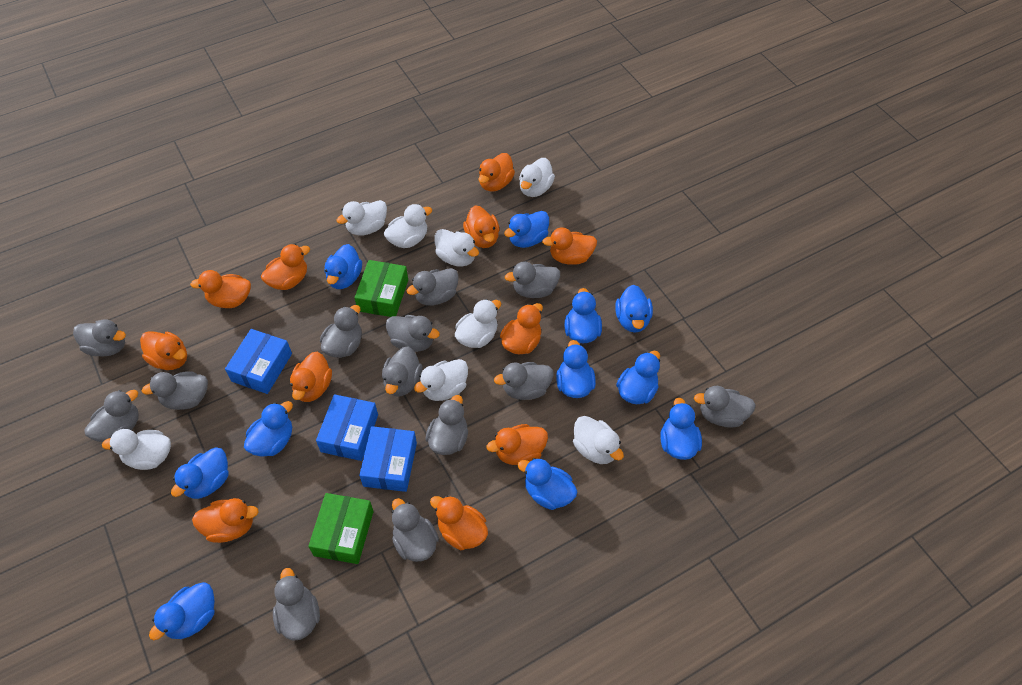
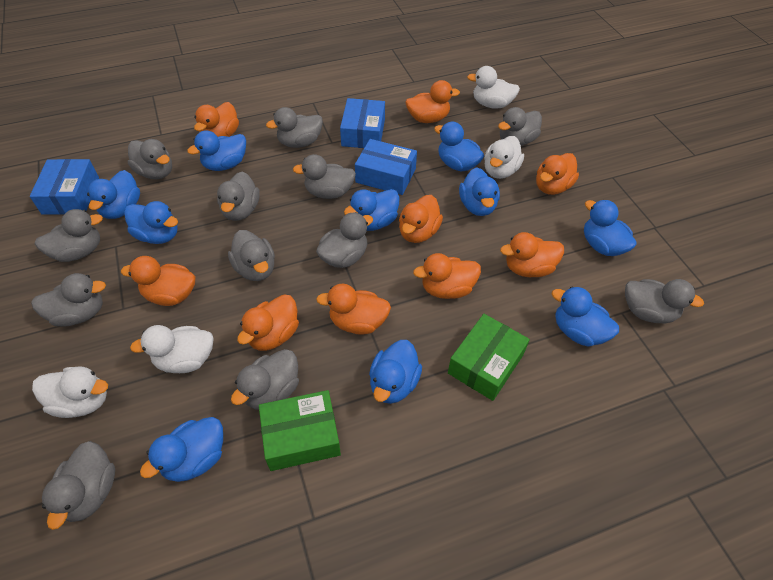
blue duck: 11 -> 10
grey duck: 13 -> 12
orange duck: 11 -> 9
white duck: 8 -> 4

